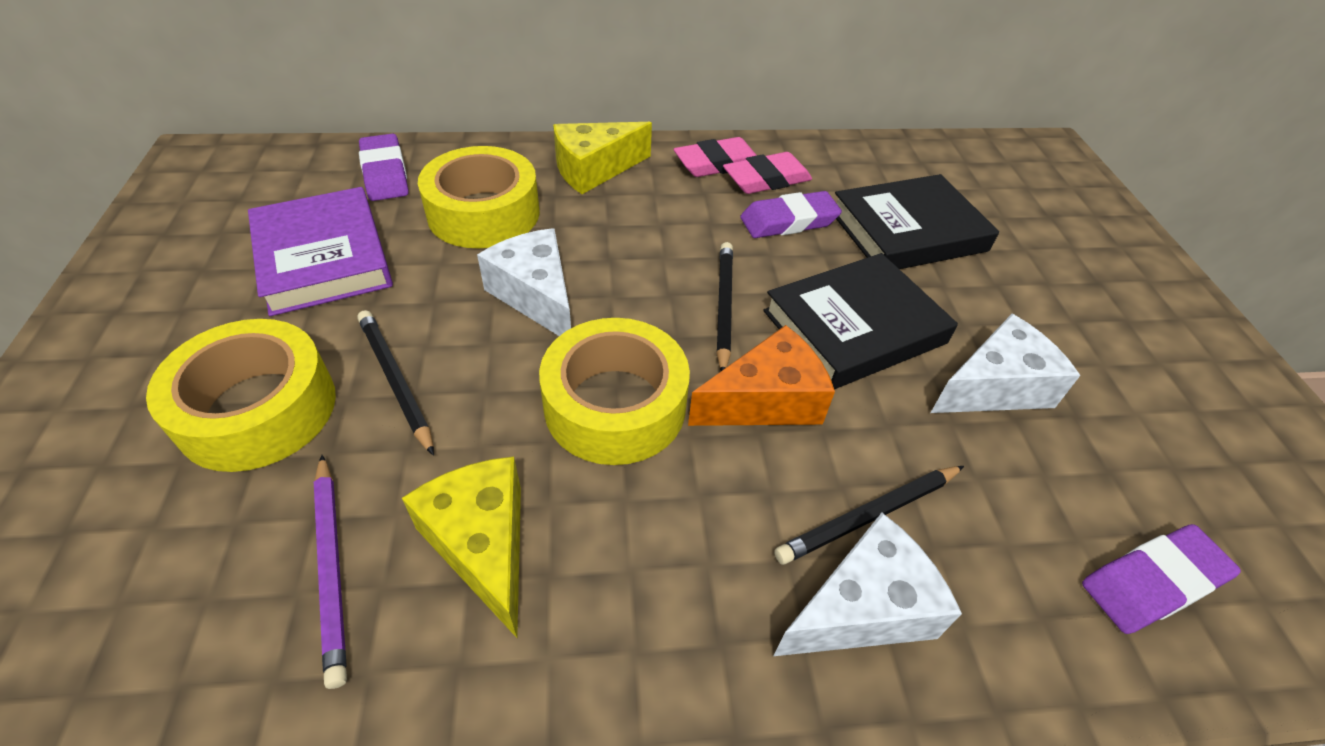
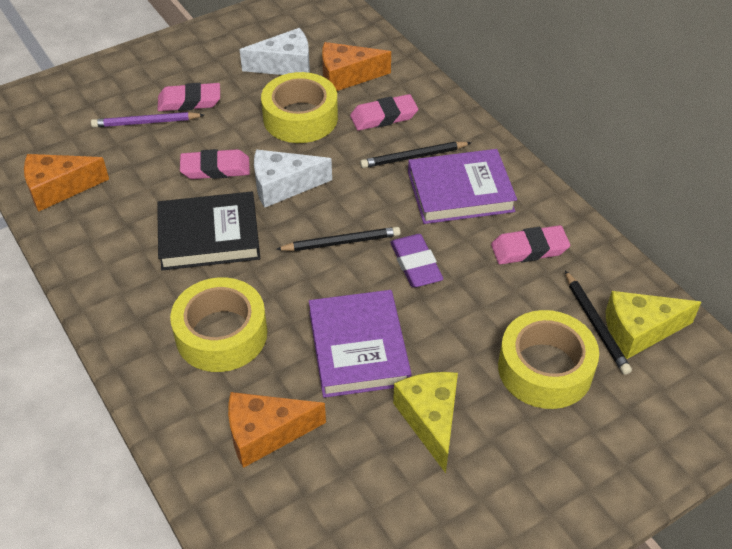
black book: 2 -> 1
orange cheese: 1 -> 3
pink eraser: 2 -> 4
purple book: 1 -> 2
purple eraser: 3 -> 1
white cheese: 3 -> 2

